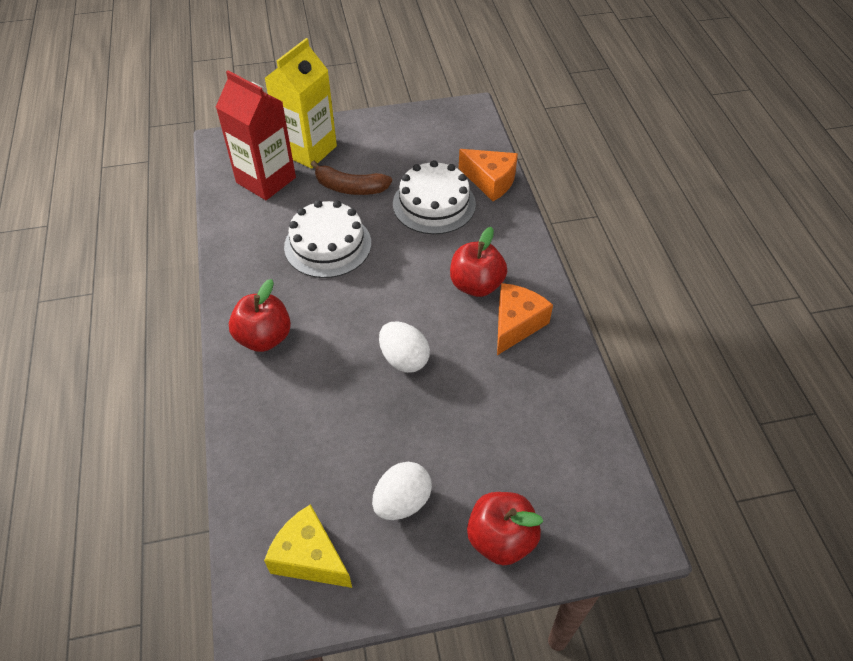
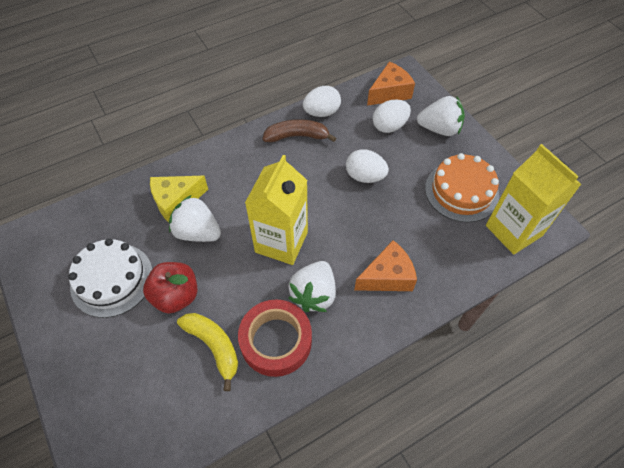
orange cake: 0 -> 1
red apple: 3 -> 1
red carton: 1 -> 0
red tape: 0 -> 1
white cake: 2 -> 1
white egg: 2 -> 3
white strawberry: 0 -> 3
yellow banana: 0 -> 1
yellow carton: 1 -> 2

